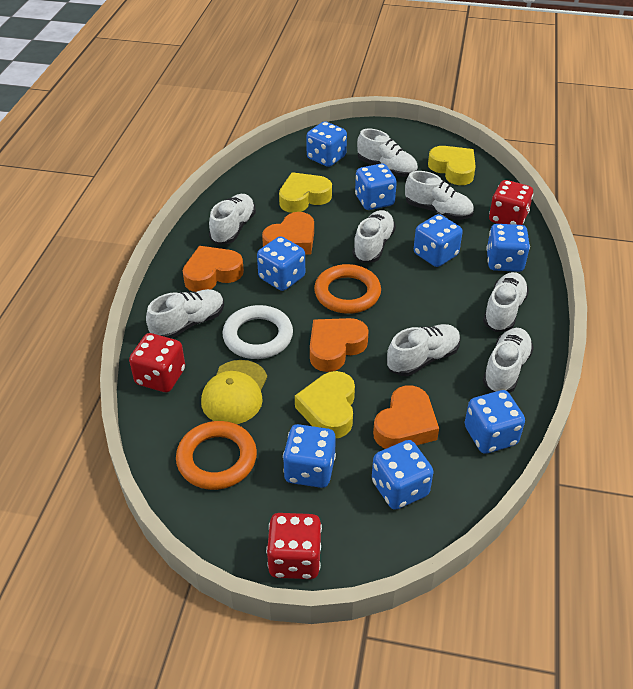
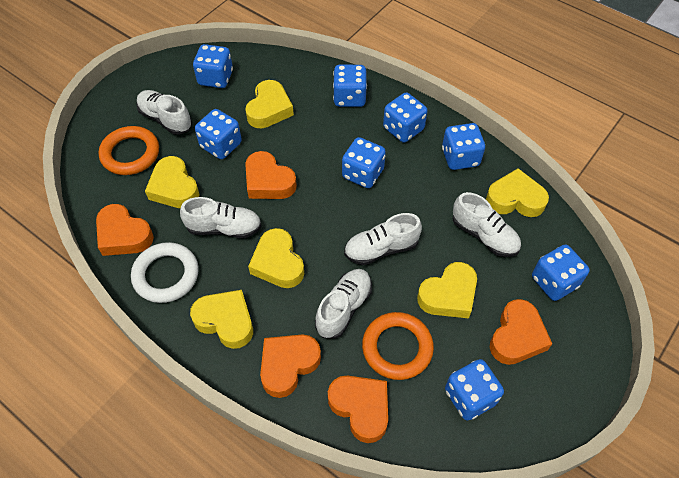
orange heart: 4 -> 5
red dice: 3 -> 0
white shoe: 8 -> 5
yellow cap: 1 -> 0
yellow heart: 3 -> 6

